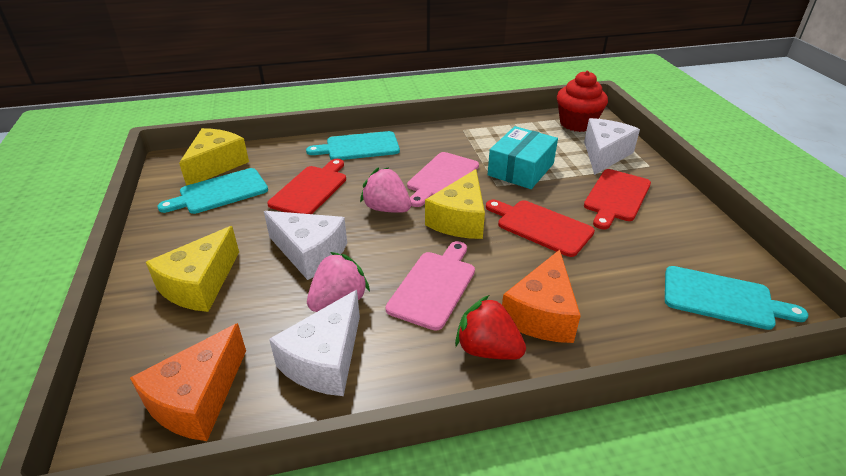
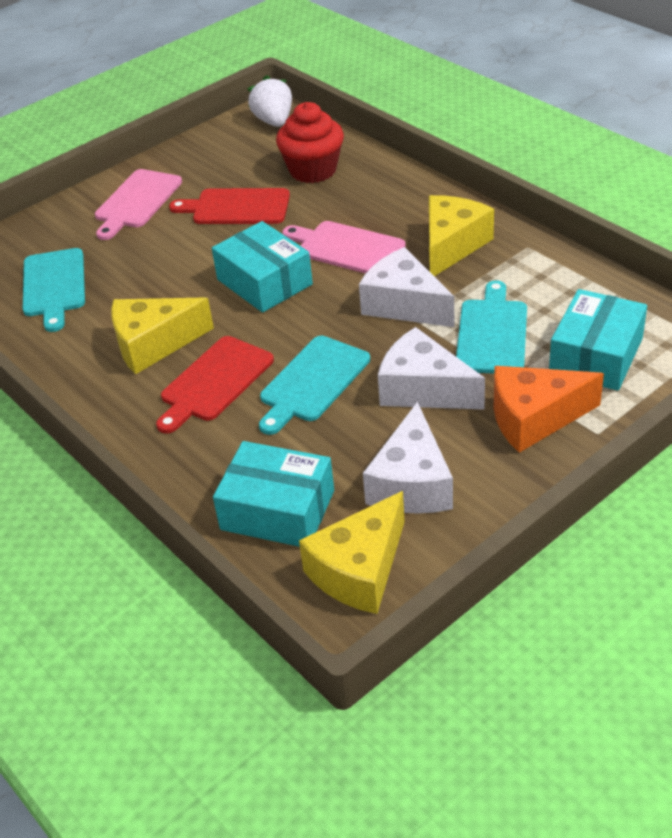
orange cheese: 2 -> 1
pink strawberry: 2 -> 0
red cutting board: 3 -> 2
red strawberry: 1 -> 0
turquoise box: 1 -> 3
white strawberry: 0 -> 1

